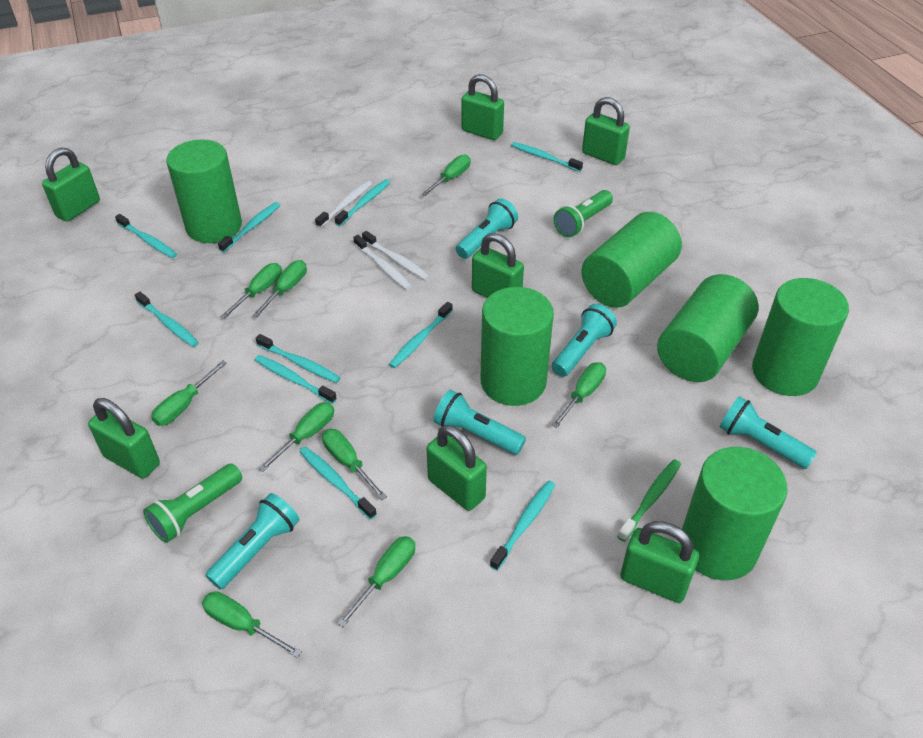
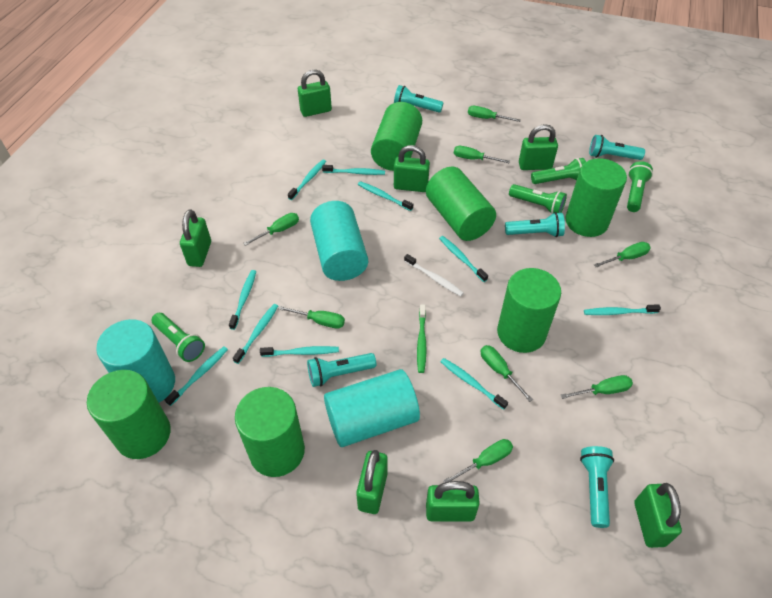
green flashlight: 2 -> 4
green screwdriver: 9 -> 8
turquoise cylinder: 0 -> 3
white toothbrush: 3 -> 1

